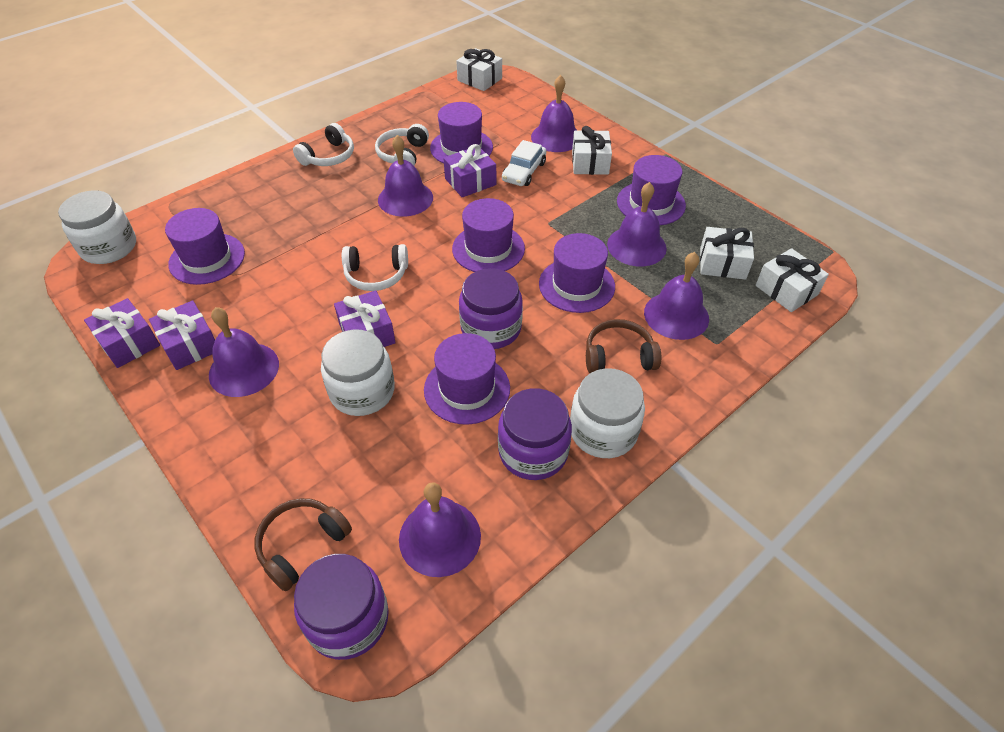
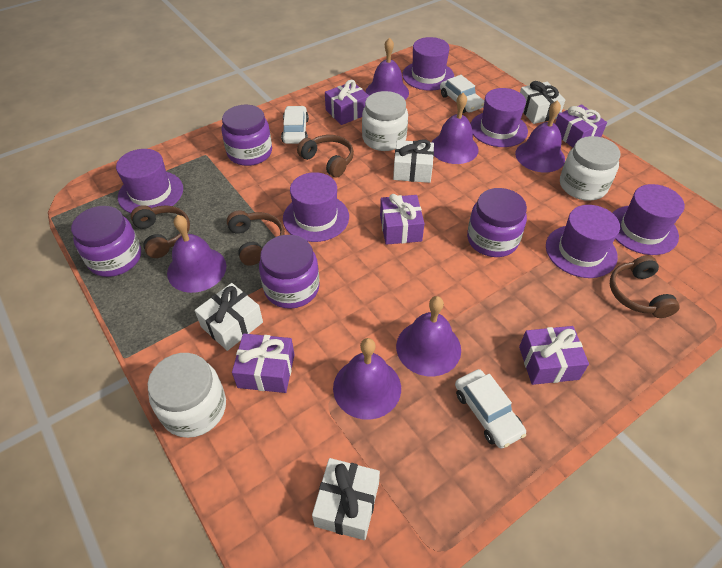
brown headphones: 2 -> 4
purple gift: 4 -> 5
purple jar: 3 -> 4
white car: 1 -> 3
white headphones: 3 -> 0

